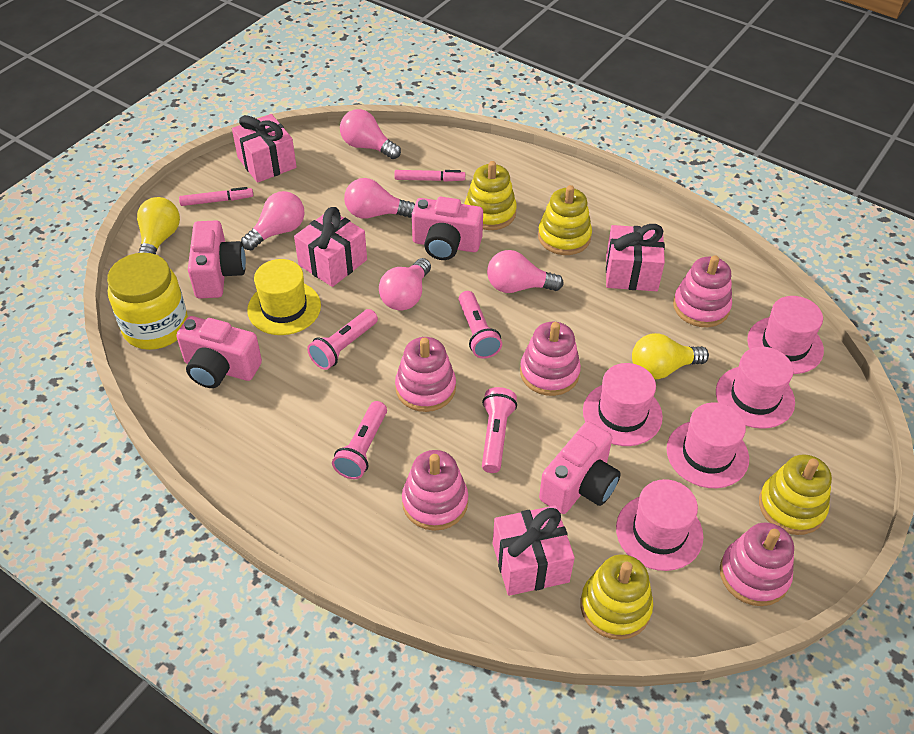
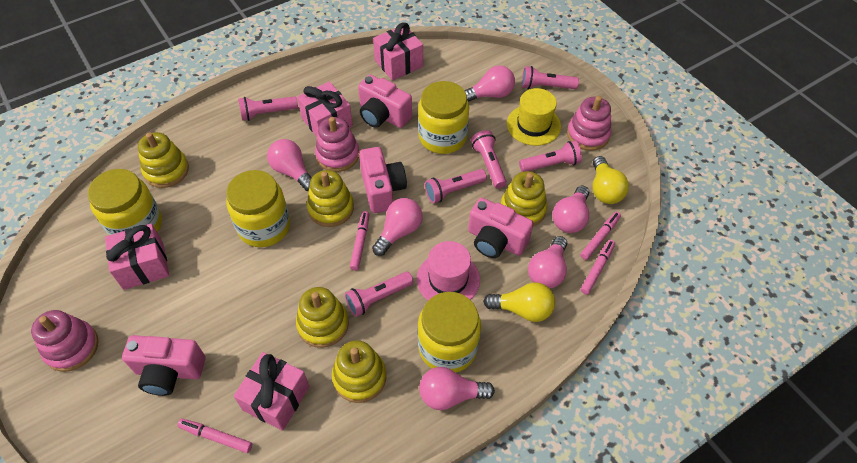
pink flashlight: 4 -> 6
pink hat: 5 -> 1
pink light bulb: 5 -> 6
pink marker: 2 -> 4
pink stacking toy: 5 -> 3
yellow jar: 1 -> 4
yellow stacking toy: 4 -> 5

